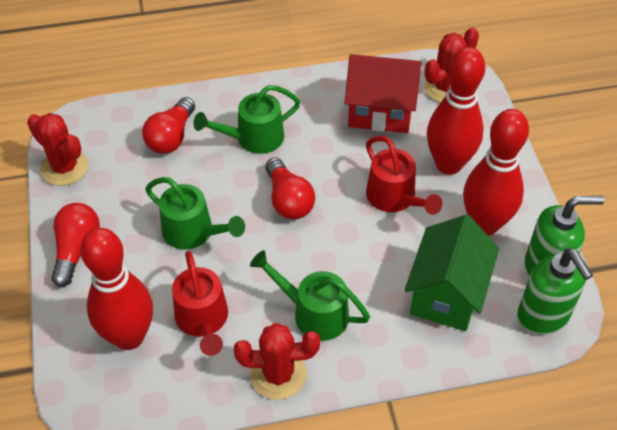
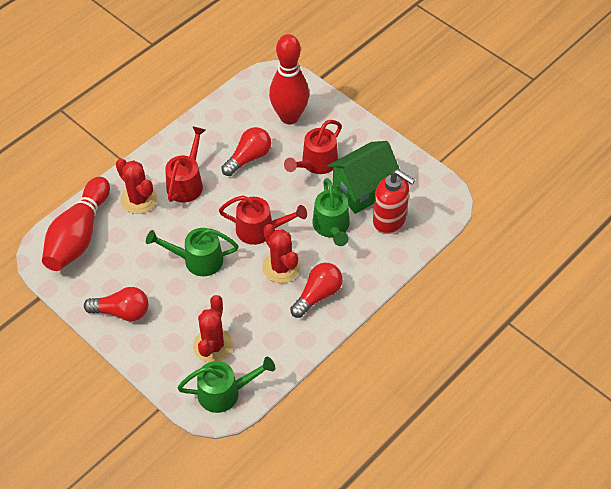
green soap dispenser: 2 -> 0
red bowling pin: 3 -> 2
red house: 1 -> 0
red soap dispenser: 0 -> 1
red watering can: 2 -> 3

